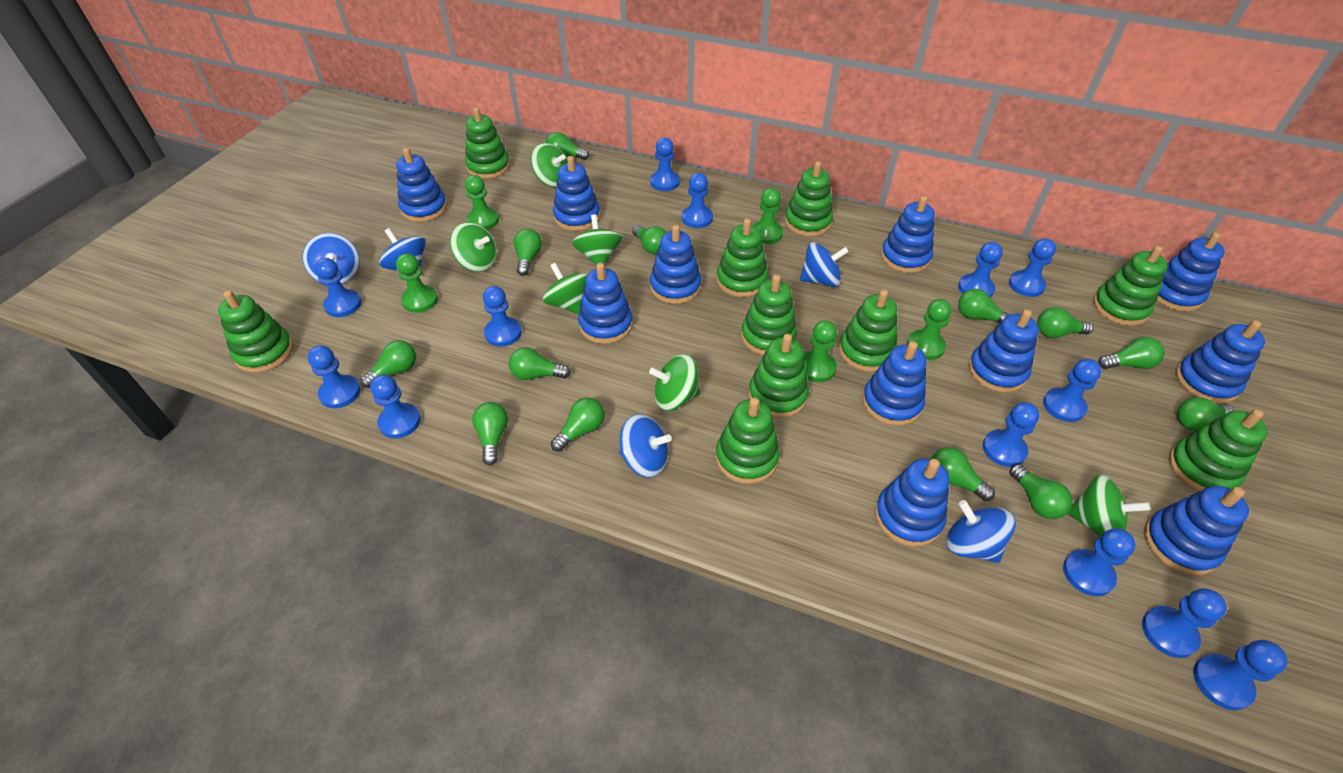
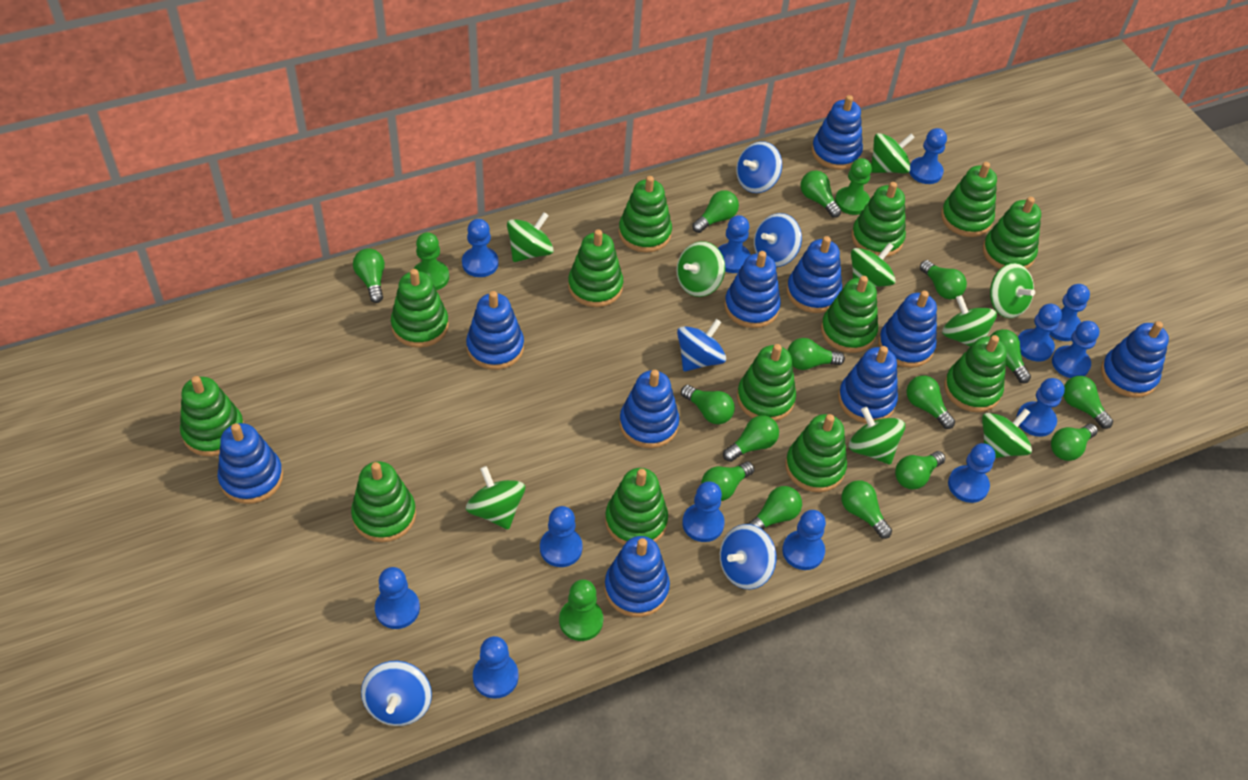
blue stacking toy: 11 -> 10
green light bulb: 13 -> 15
green pawn: 5 -> 3
green spinning top: 6 -> 9
green stacking toy: 10 -> 13

